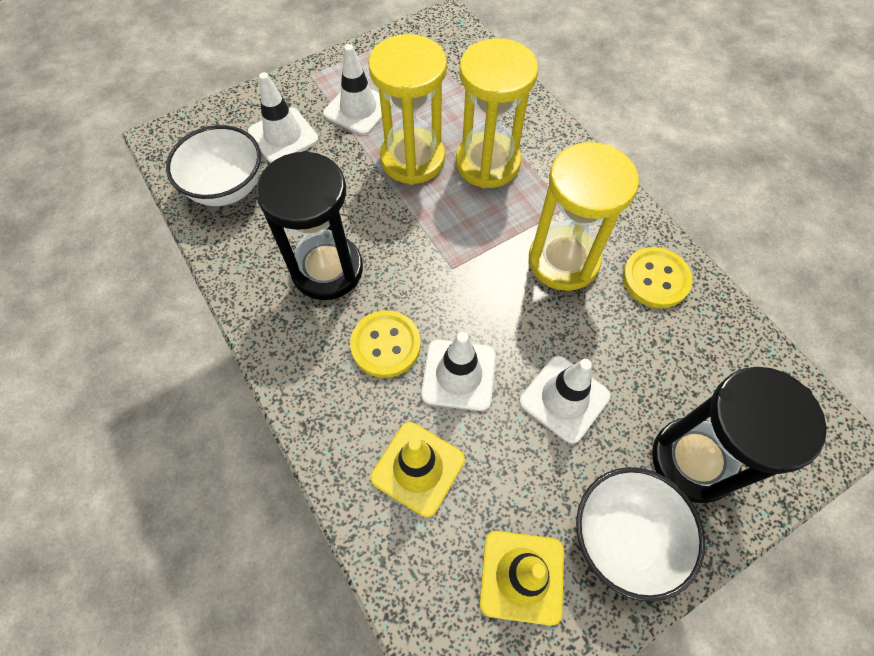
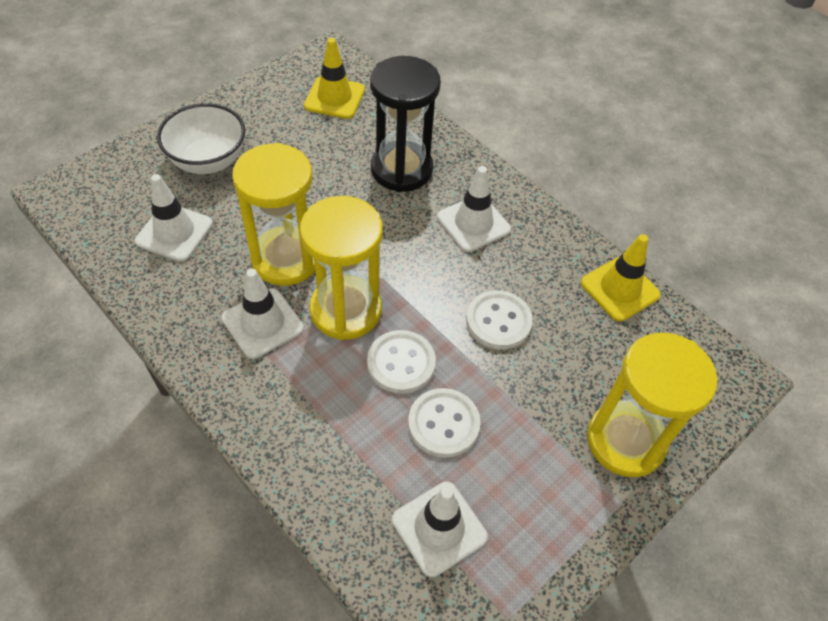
black hourglass: 2 -> 1
white bowl: 2 -> 1
white button: 0 -> 3
yellow button: 2 -> 0

